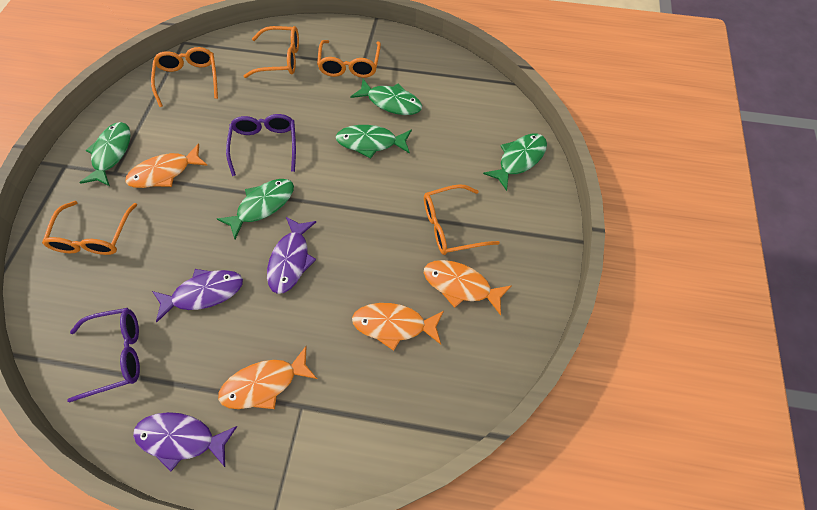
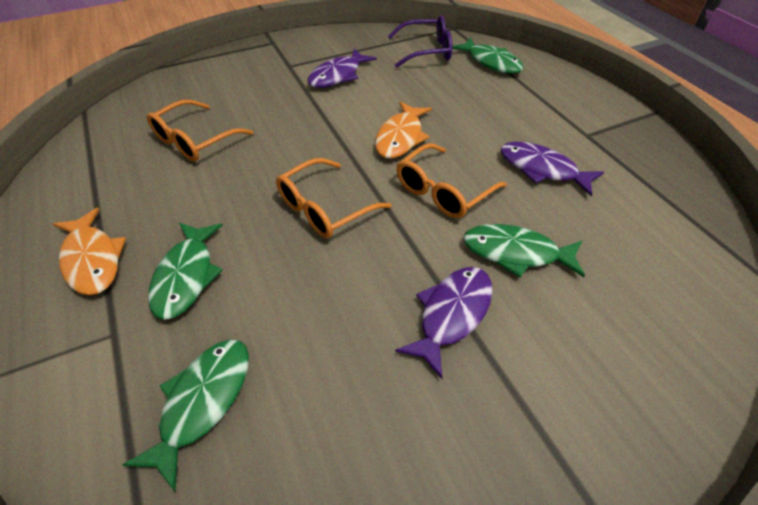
green fish: 5 -> 4
orange fish: 4 -> 2
orange glasses: 5 -> 3
purple glasses: 2 -> 1

